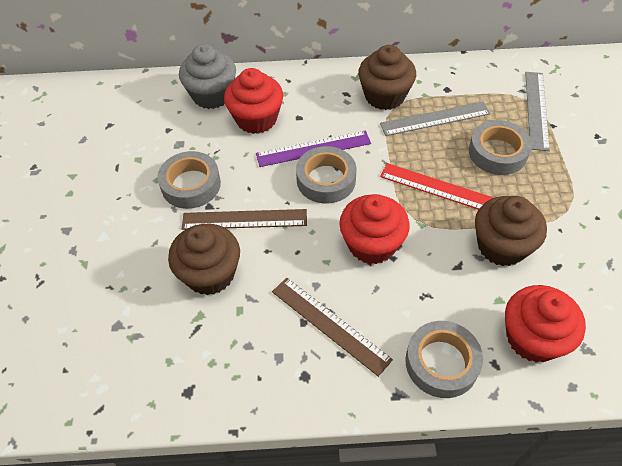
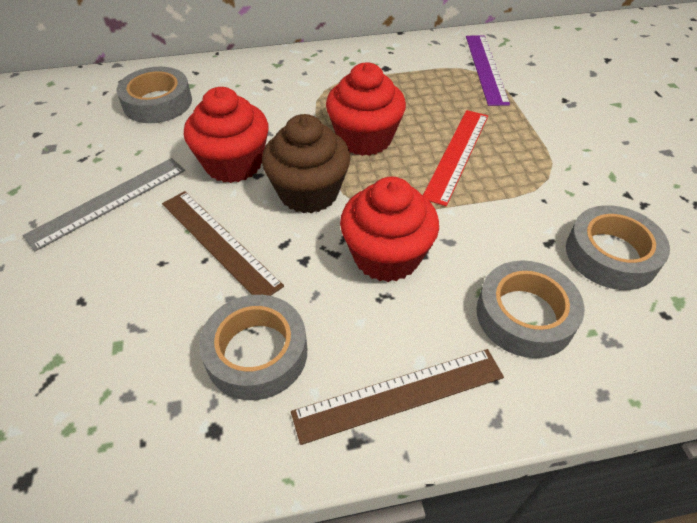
brown cupcake: 3 -> 1
grey cupcake: 1 -> 0
grey ruler: 2 -> 1

